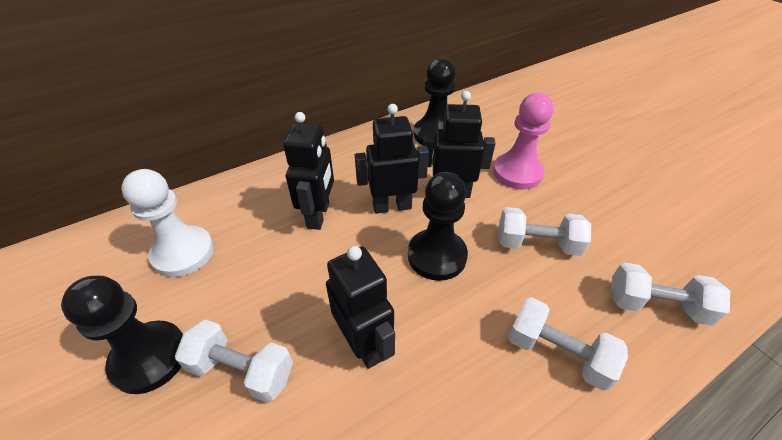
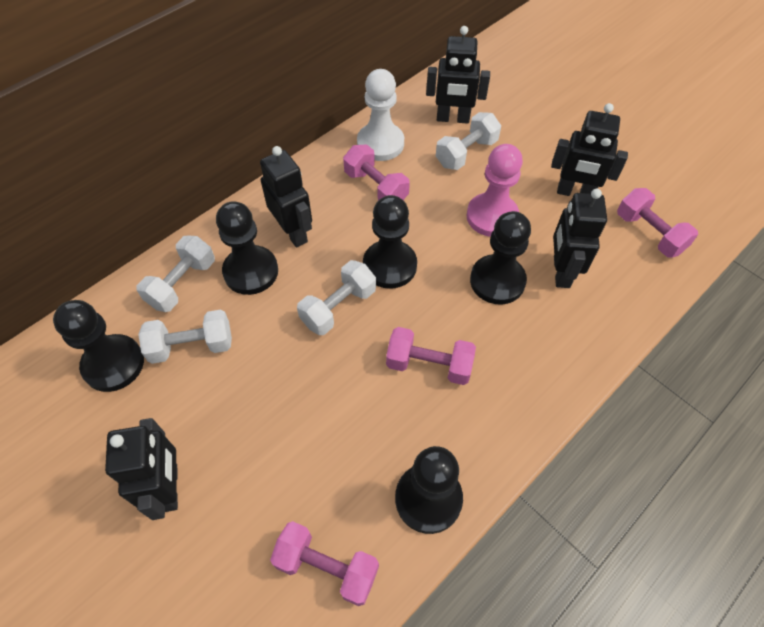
black pawn: 3 -> 5
black robot: 4 -> 5
pink dumbbell: 0 -> 4

